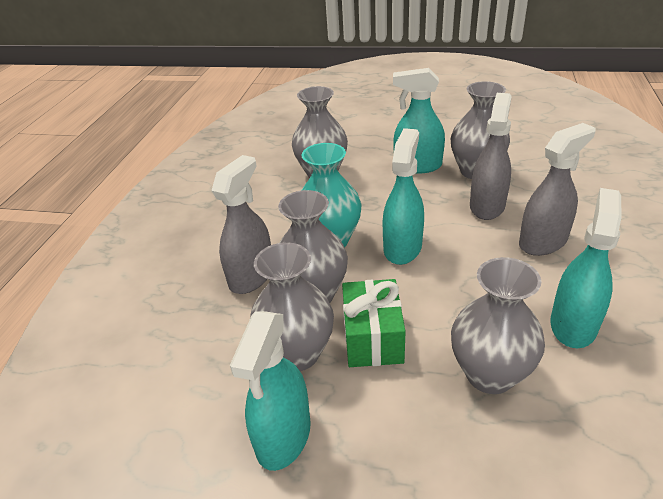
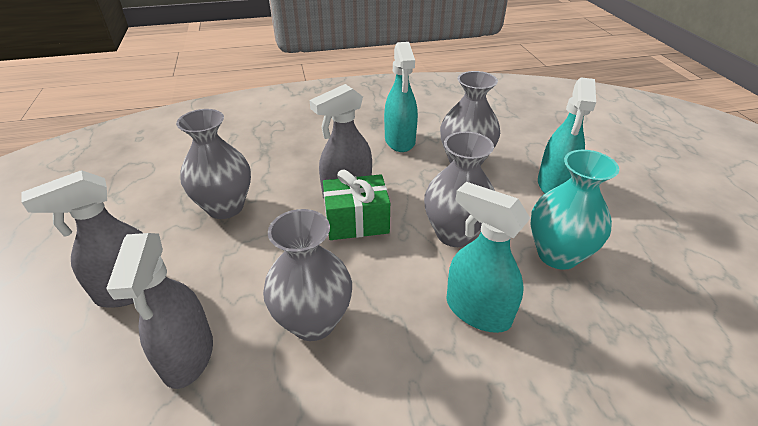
grey vase: 5 -> 4
turquoise spray bottle: 4 -> 3

